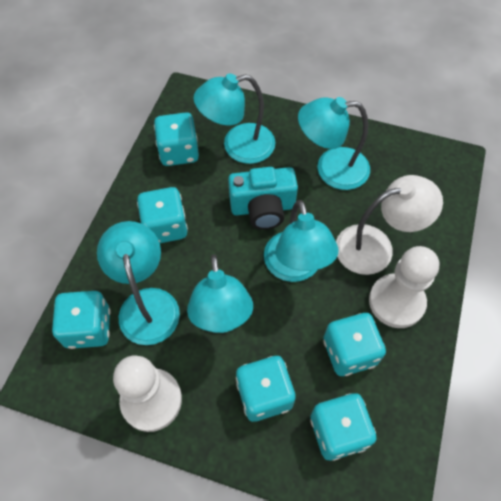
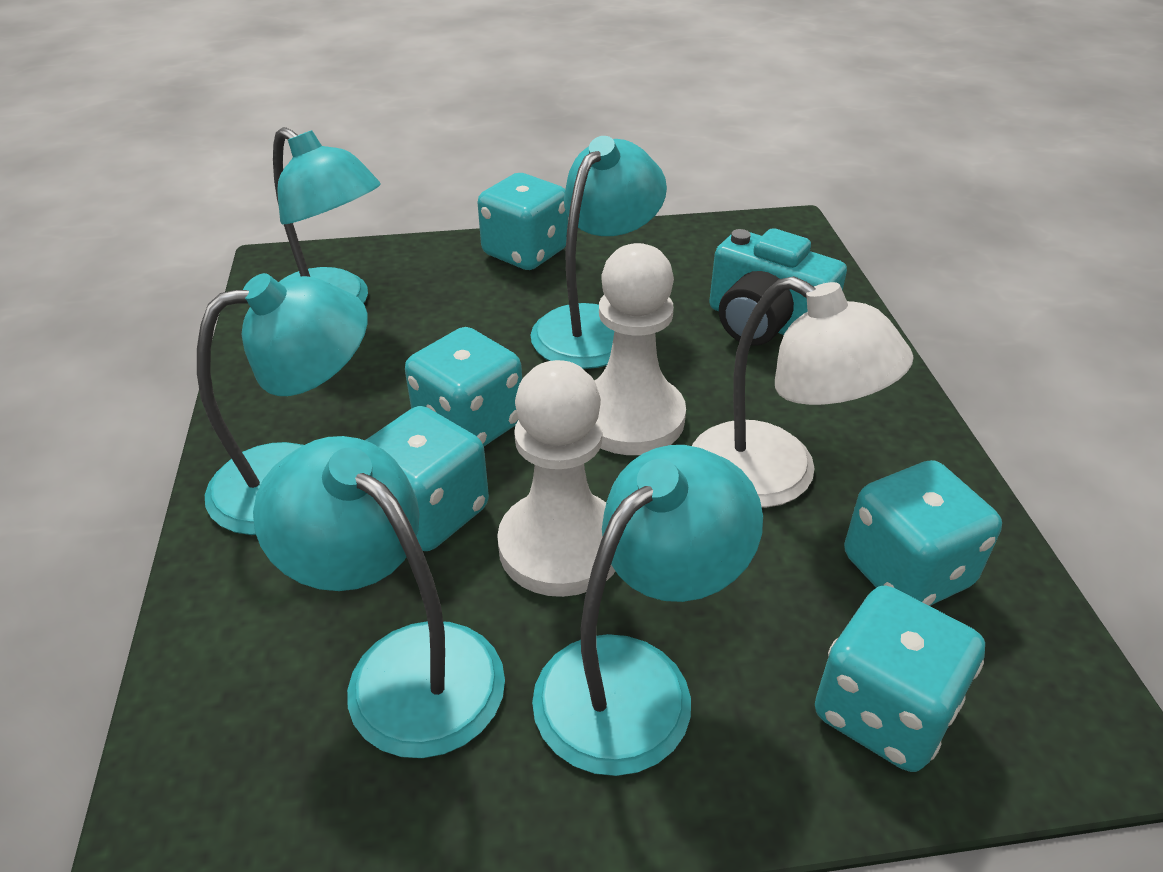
turquoise dice: 6 -> 5

